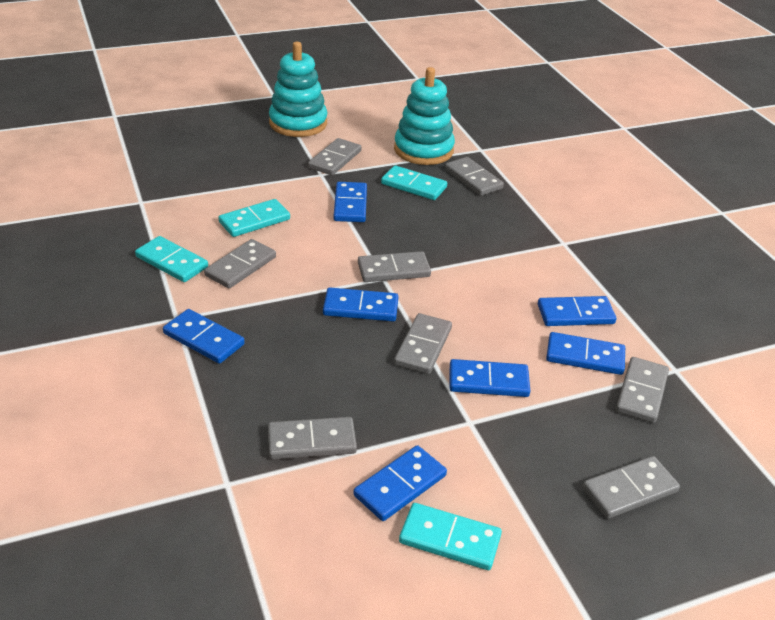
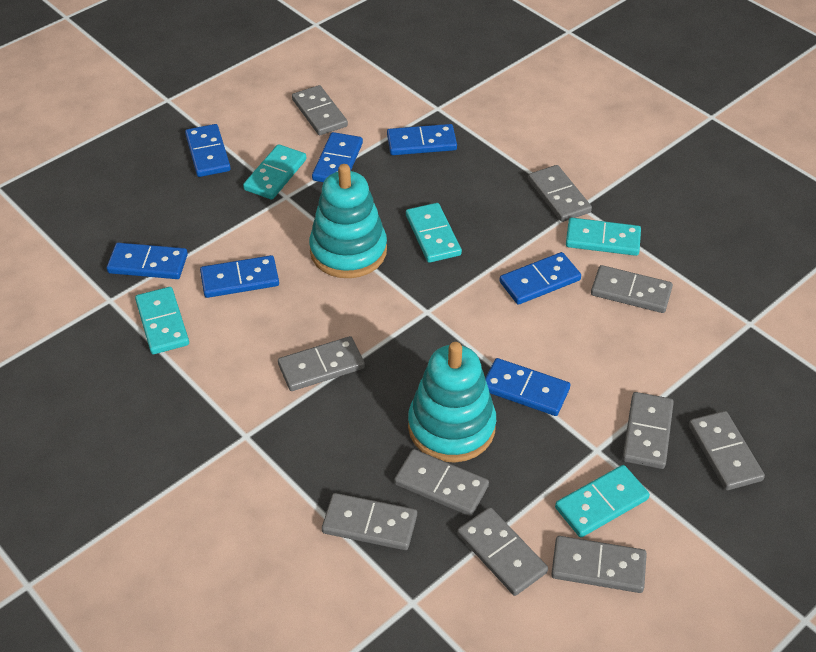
grey domino: 8 -> 10
turquoise domino: 4 -> 5

